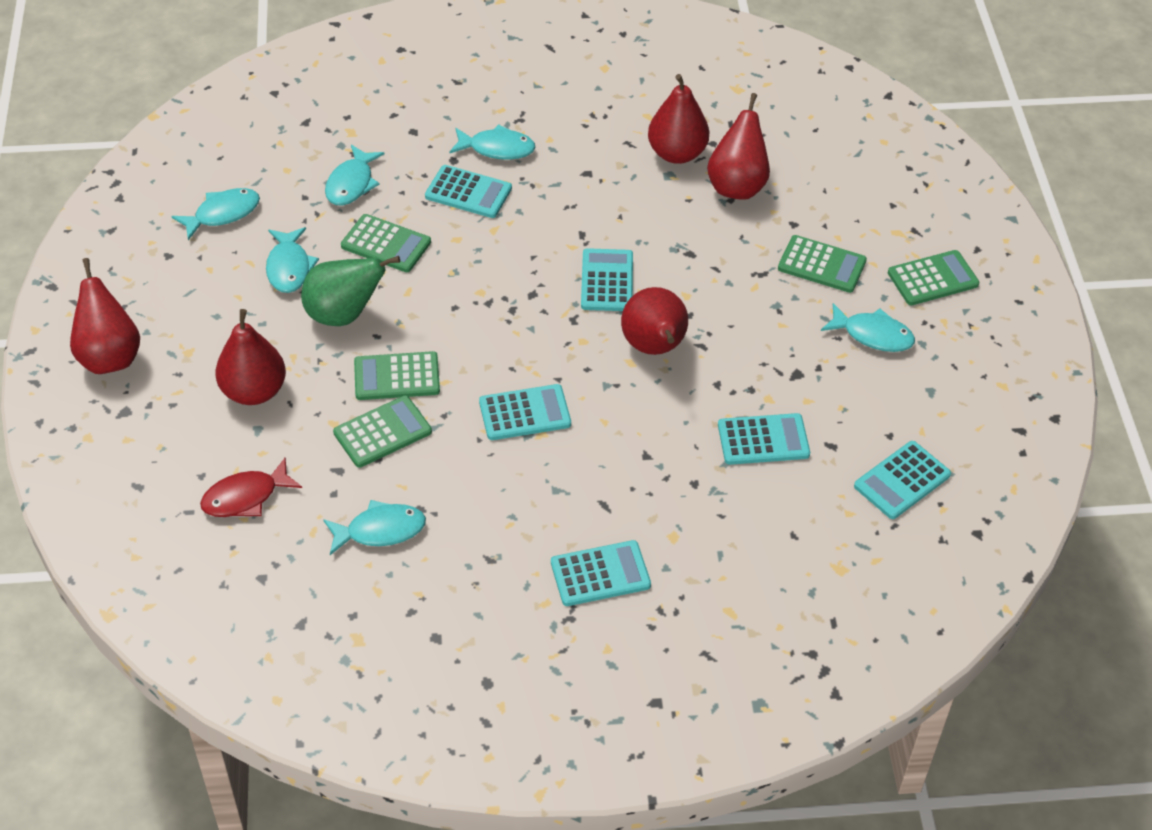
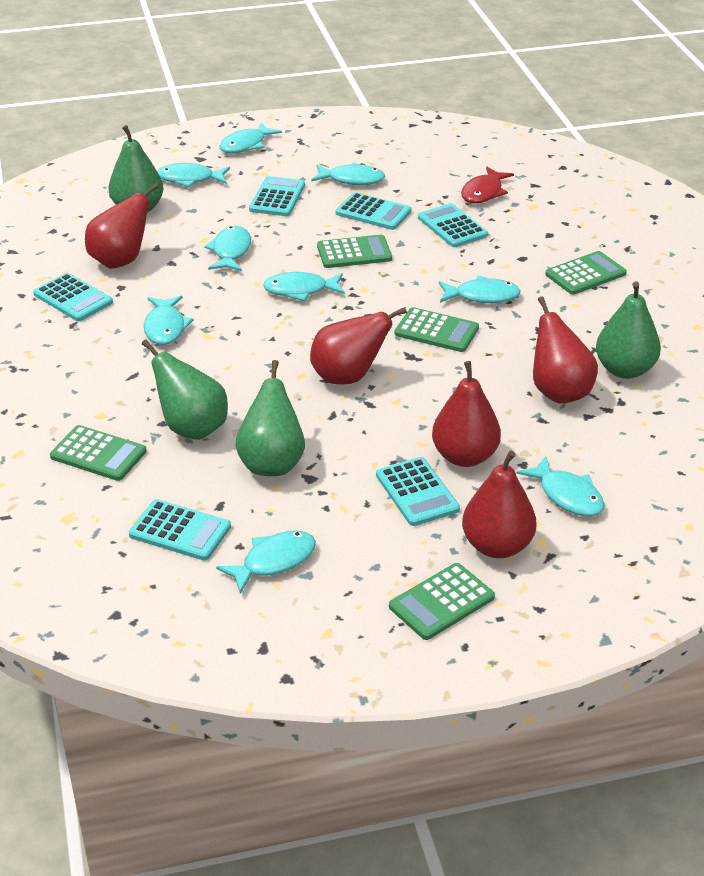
green pear: 1 -> 4
turquoise fish: 6 -> 9

